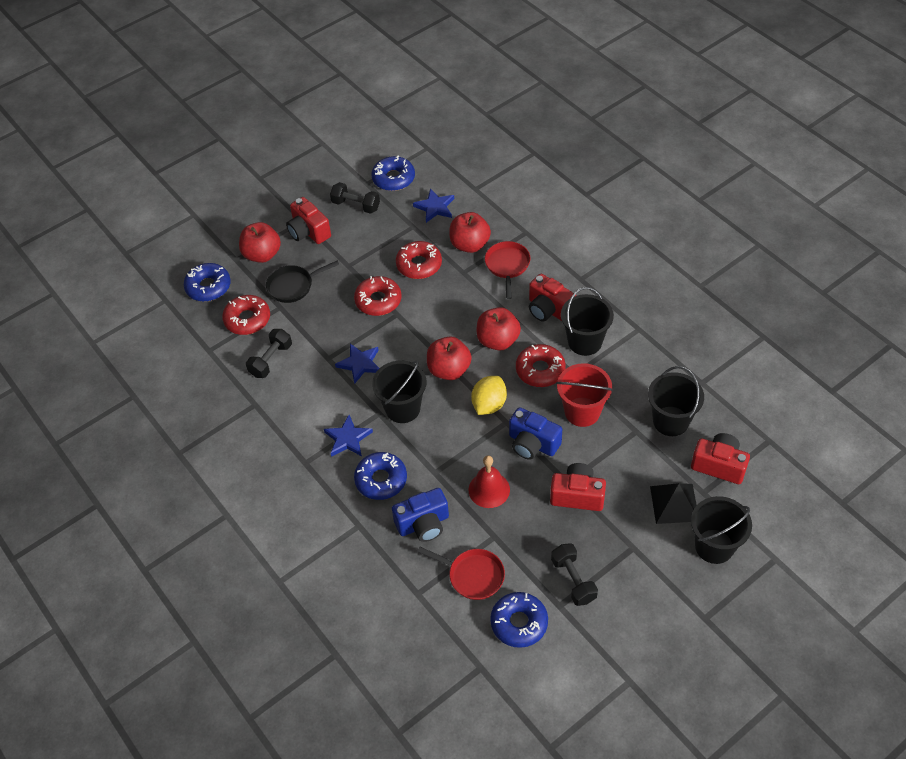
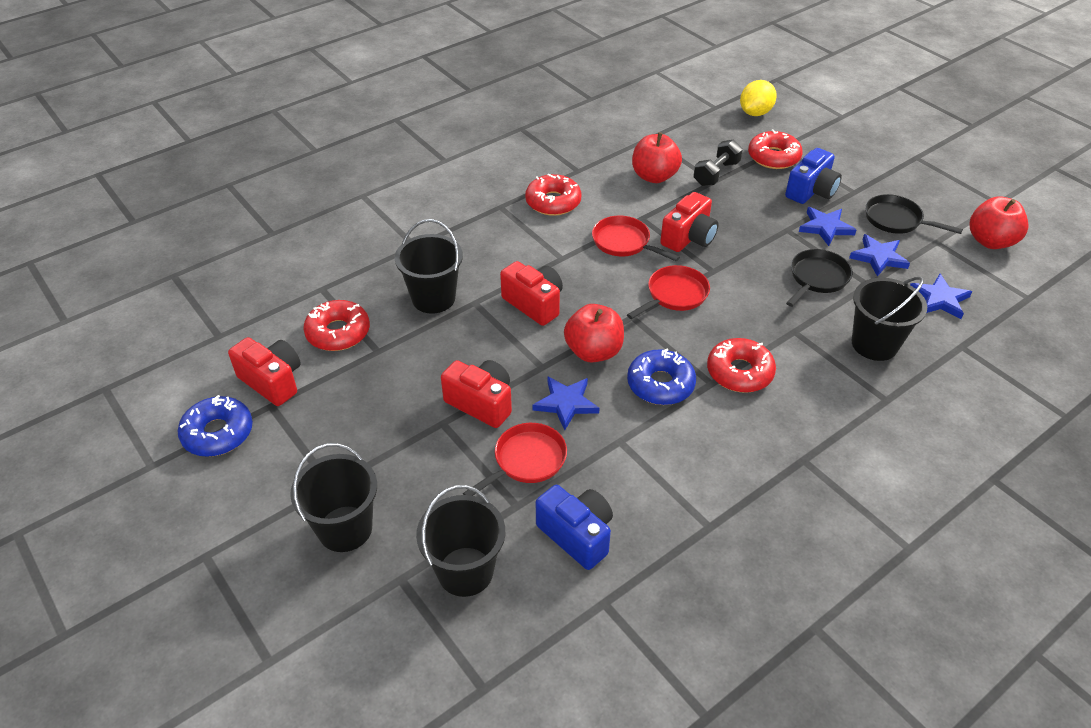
black dumbbell: 3 -> 1
black pan: 1 -> 2
black pyramid: 1 -> 0
blue donut: 4 -> 2
blue star: 3 -> 4
red apple: 4 -> 3
red bell: 1 -> 0
red bucket: 1 -> 0
red pan: 2 -> 3

